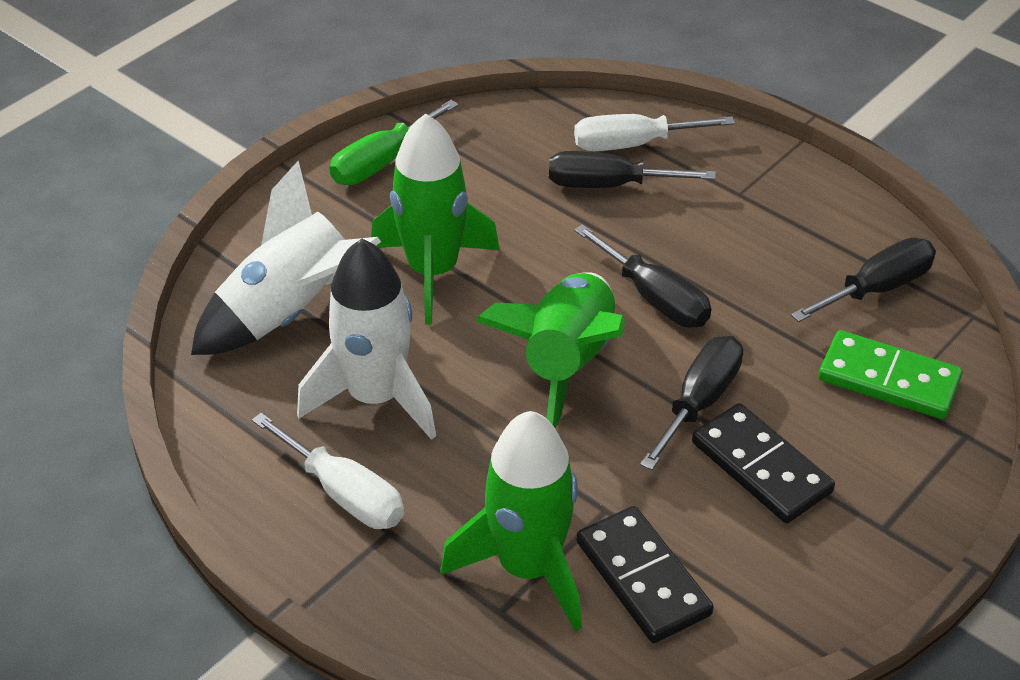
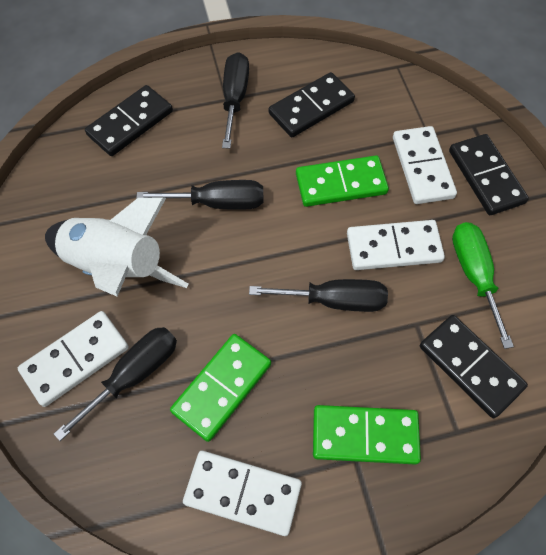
black domino: 2 -> 4
green domino: 1 -> 3
green rocket: 3 -> 0
white domino: 0 -> 4
white rocket: 2 -> 1
white screwdriver: 2 -> 0

